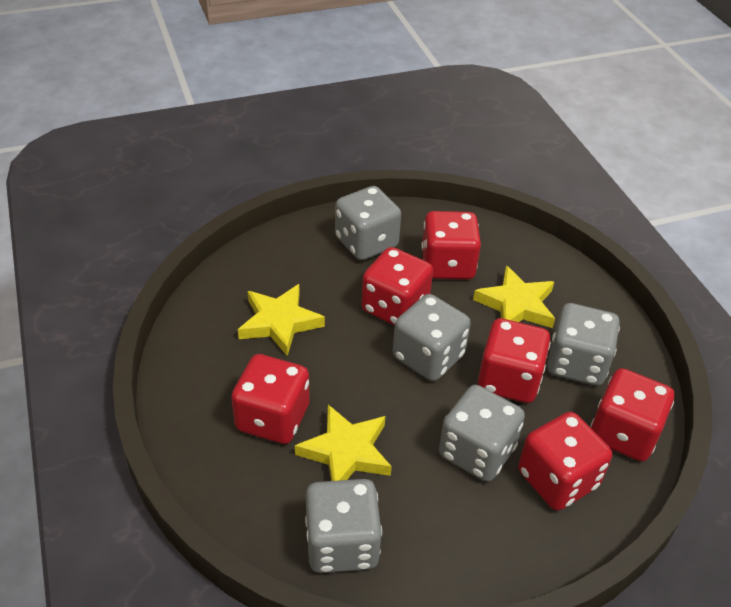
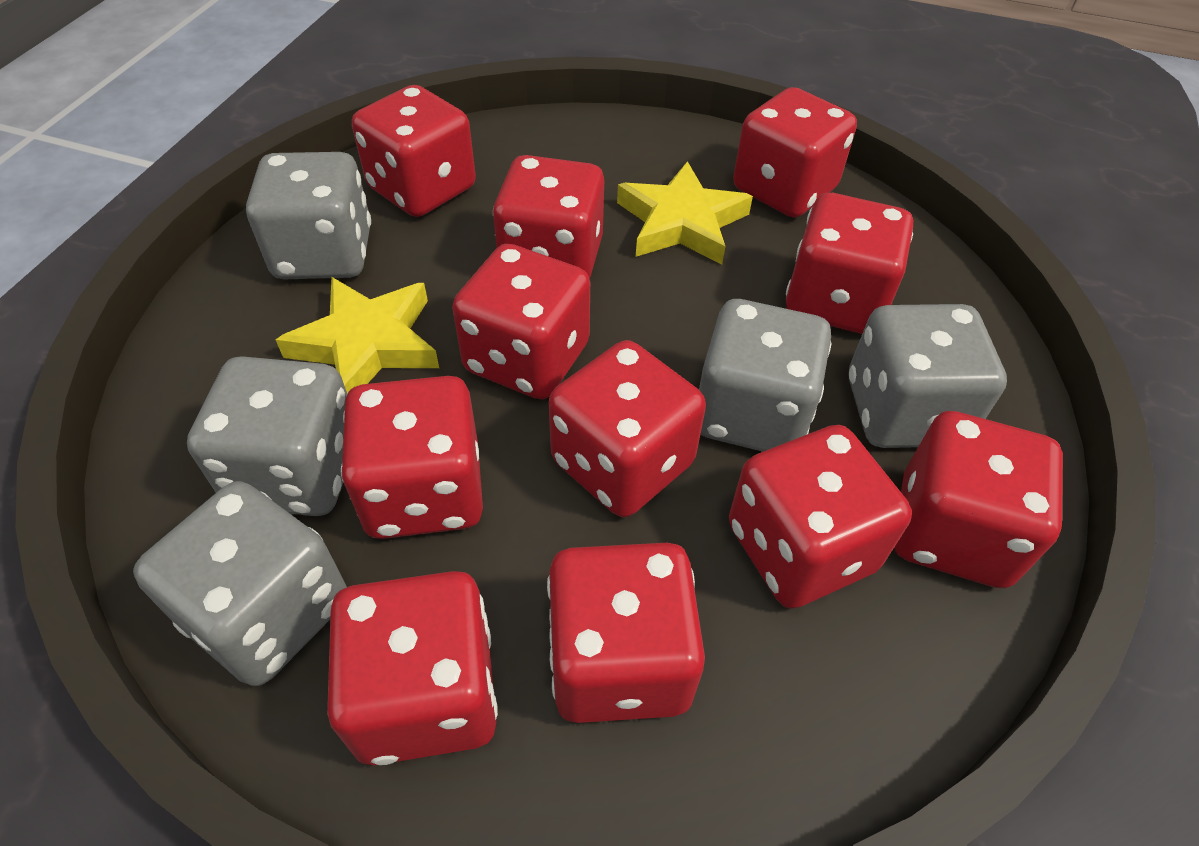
red dice: 6 -> 11
yellow star: 3 -> 2

